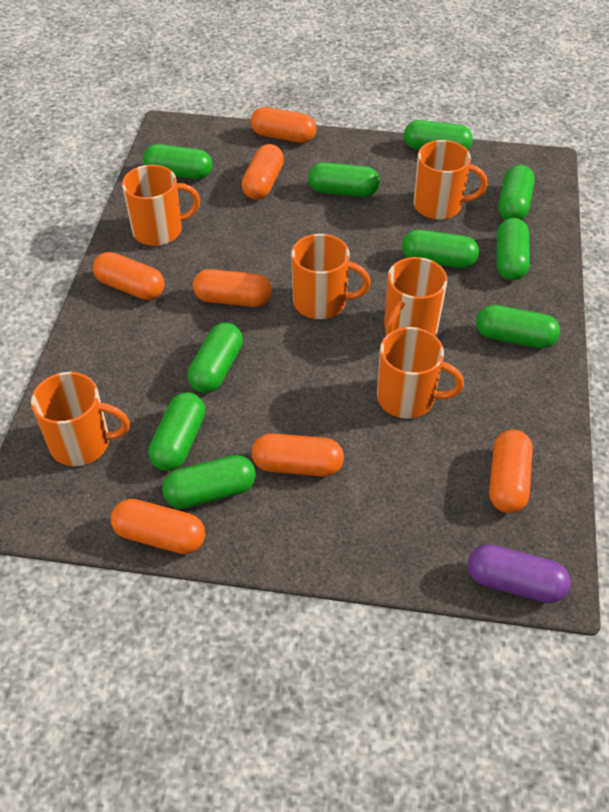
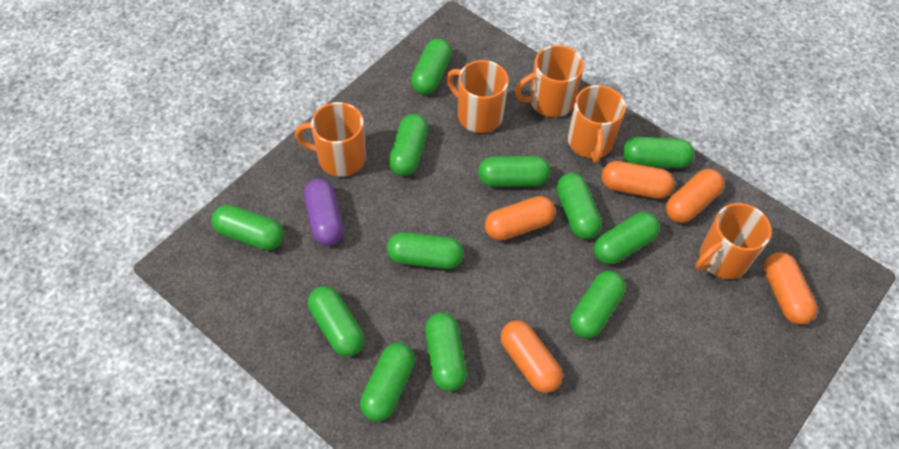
green capsule: 10 -> 12
orange capsule: 7 -> 5
orange mug: 6 -> 5

